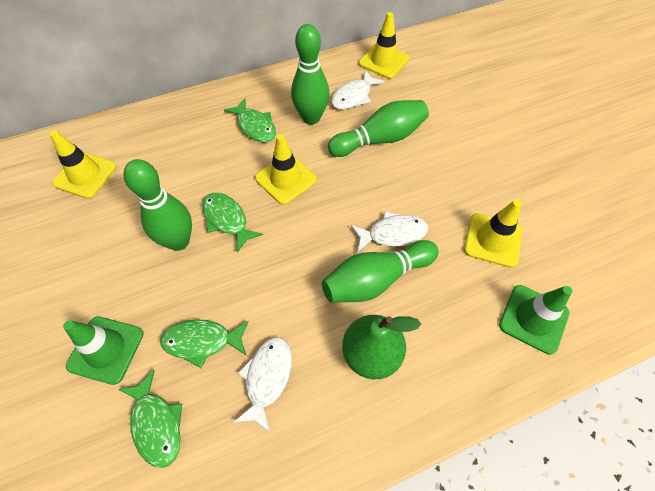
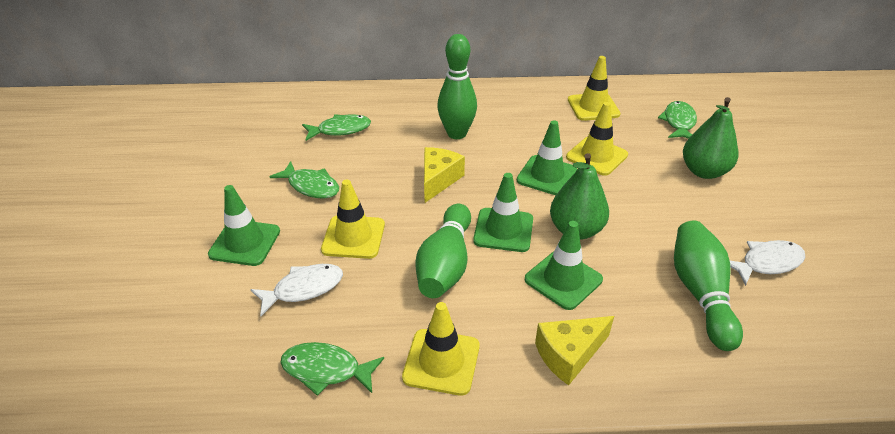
green bowling pin: 4 -> 3
green pear: 1 -> 2
green traffic cone: 2 -> 4
white fish: 3 -> 2
yellow cheese: 0 -> 2

